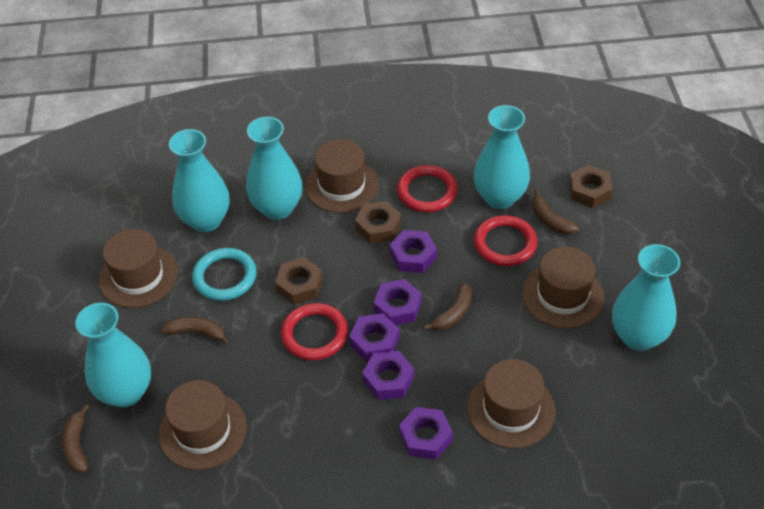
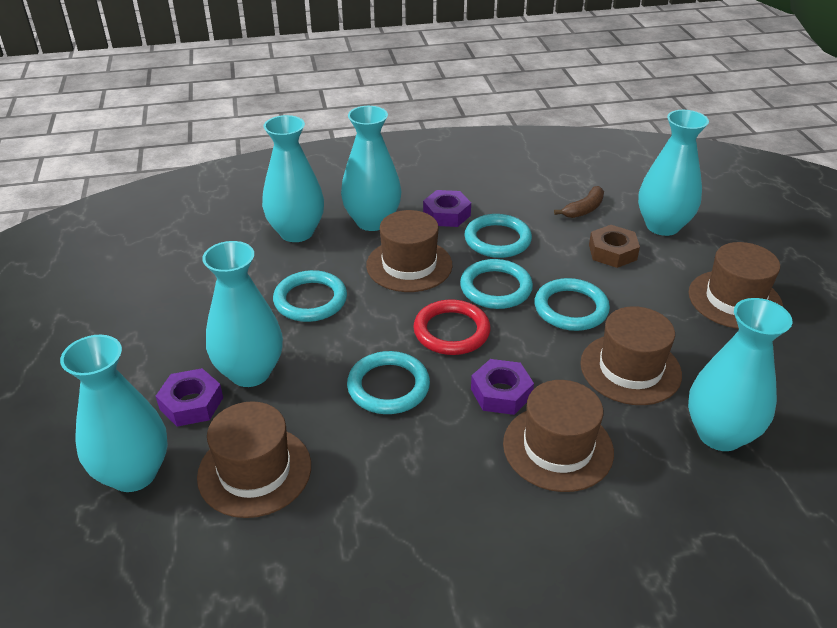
brown banana: 4 -> 1
brown nut: 3 -> 1
purple nut: 5 -> 3
red ring: 3 -> 1
turquoise ring: 1 -> 5
turquoise vase: 5 -> 6

